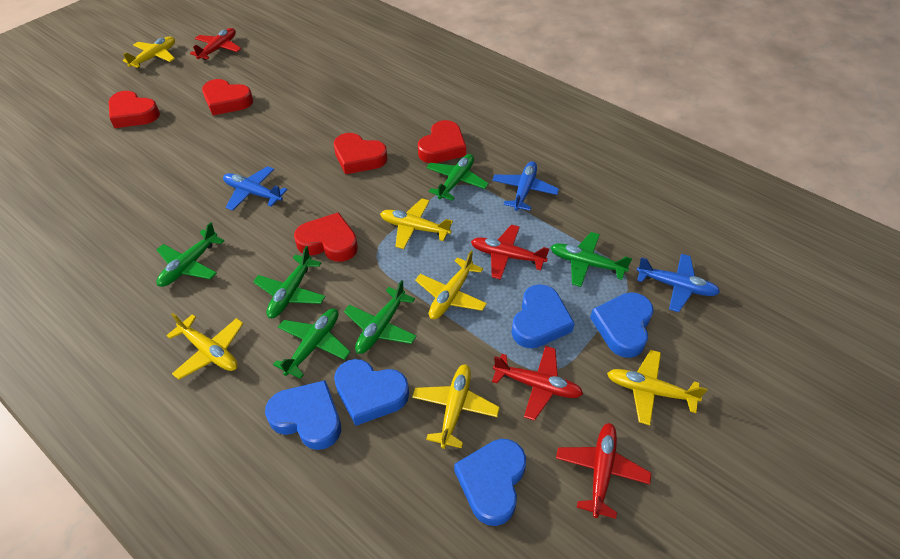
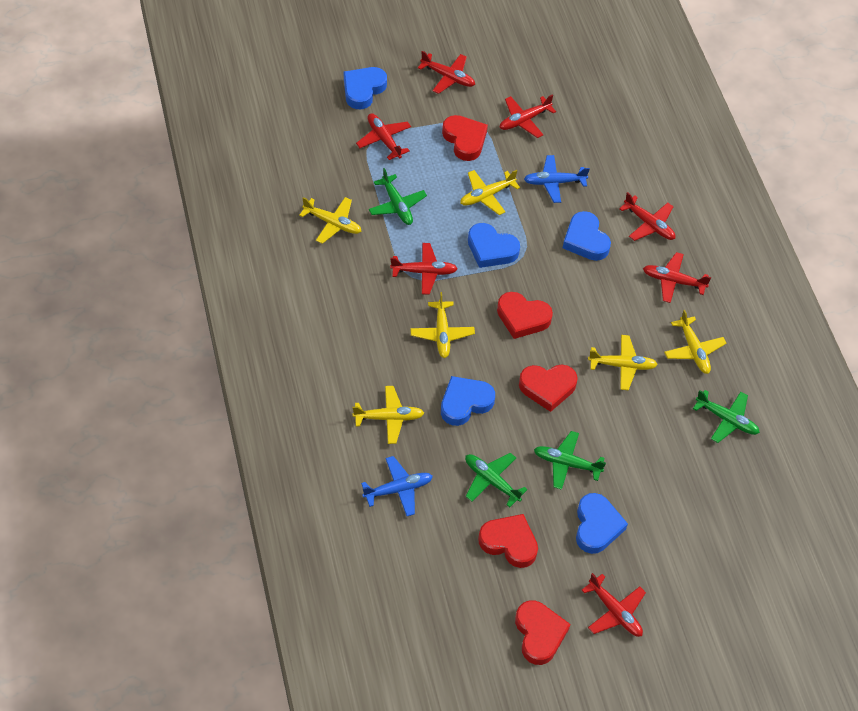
blue plane: 3 -> 2
green plane: 6 -> 4
red plane: 4 -> 7

